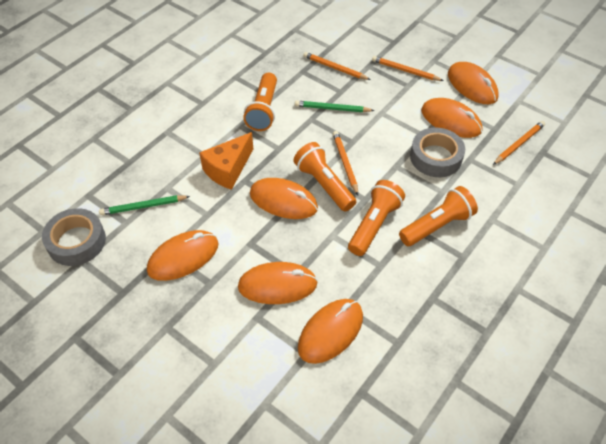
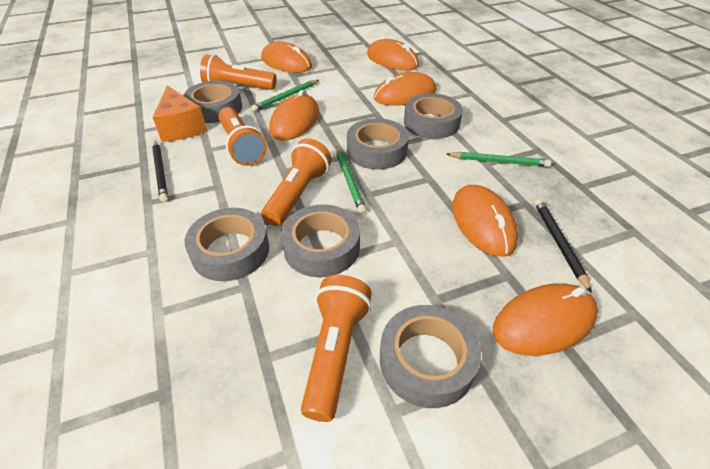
black pencil: 0 -> 2
green pencil: 2 -> 3
grey tape: 2 -> 6
orange pencil: 4 -> 0

